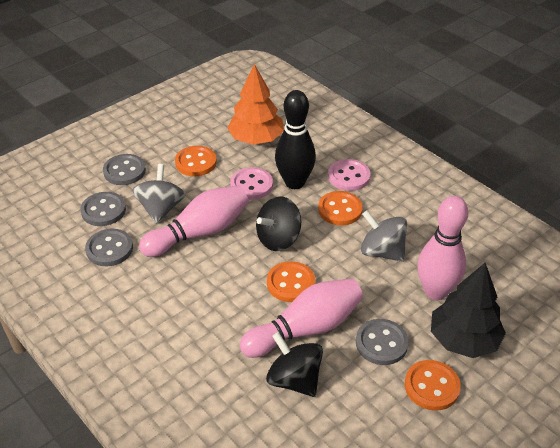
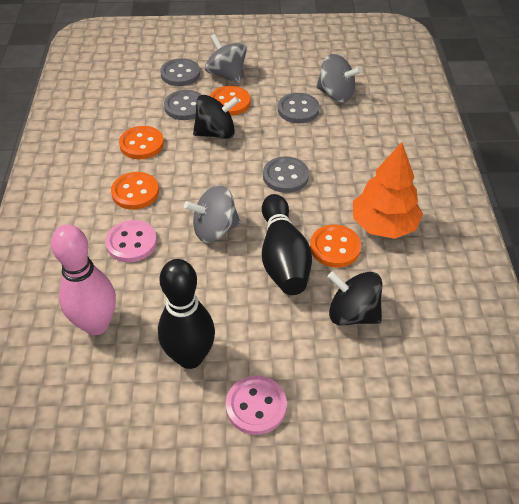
black bowling pin: 1 -> 2
black tree: 1 -> 0
grey spinning top: 2 -> 3
pink bowling pin: 3 -> 1

